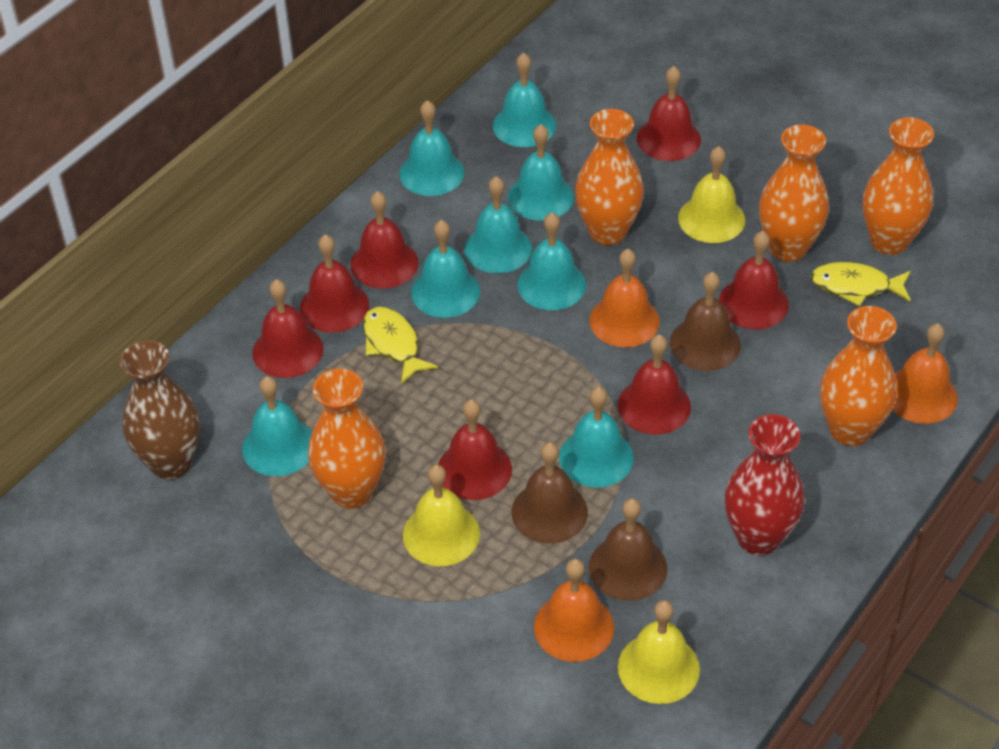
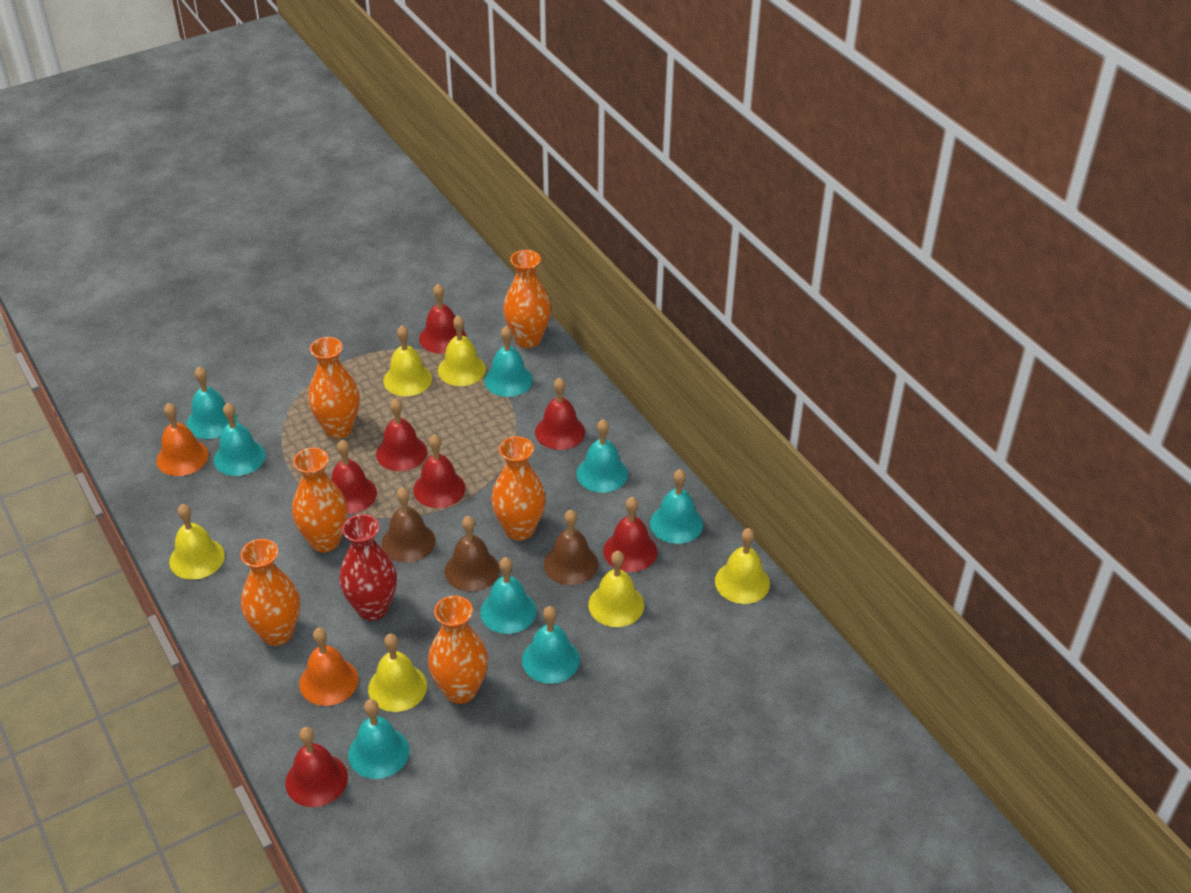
brown vase: 1 -> 0
orange bell: 3 -> 2
orange vase: 5 -> 6
yellow bell: 3 -> 6
yellow fish: 2 -> 0

